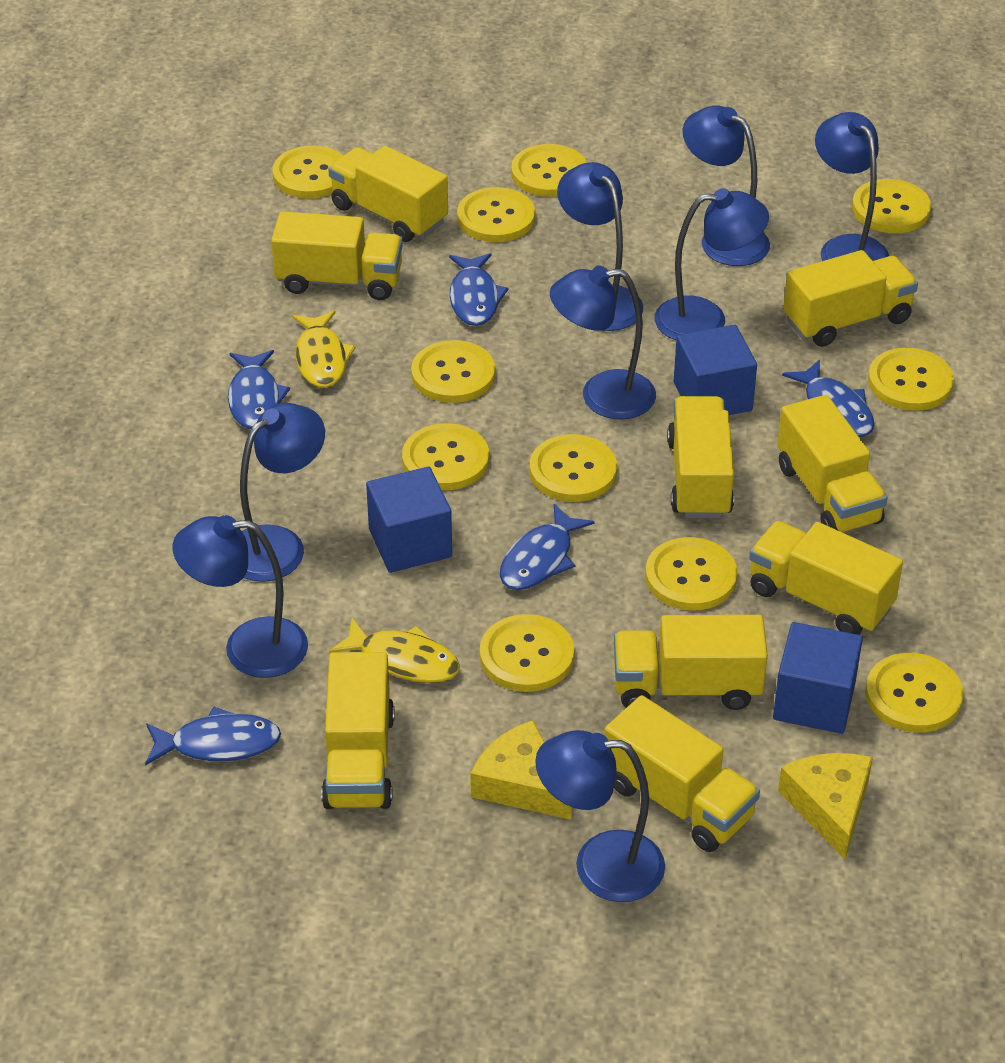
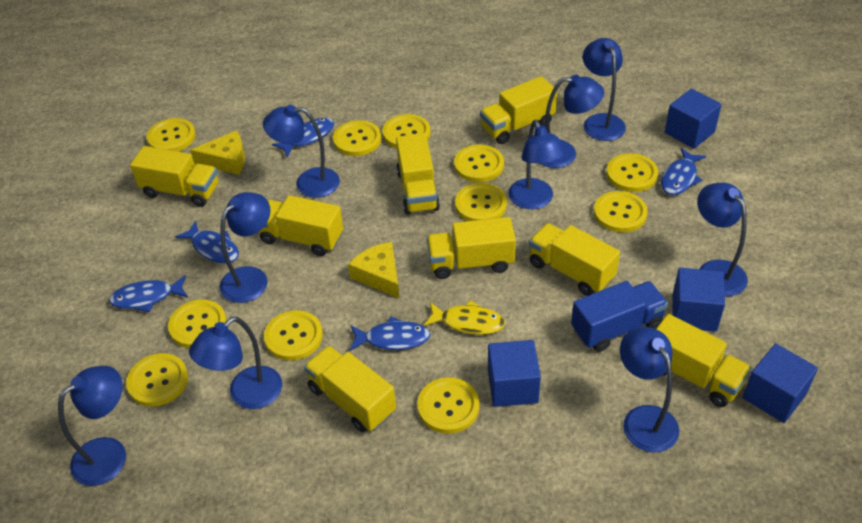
blue cube: 3 -> 4
blue lamp: 8 -> 9
blue truck: 0 -> 1
yellow fish: 2 -> 1
yellow truck: 9 -> 8

